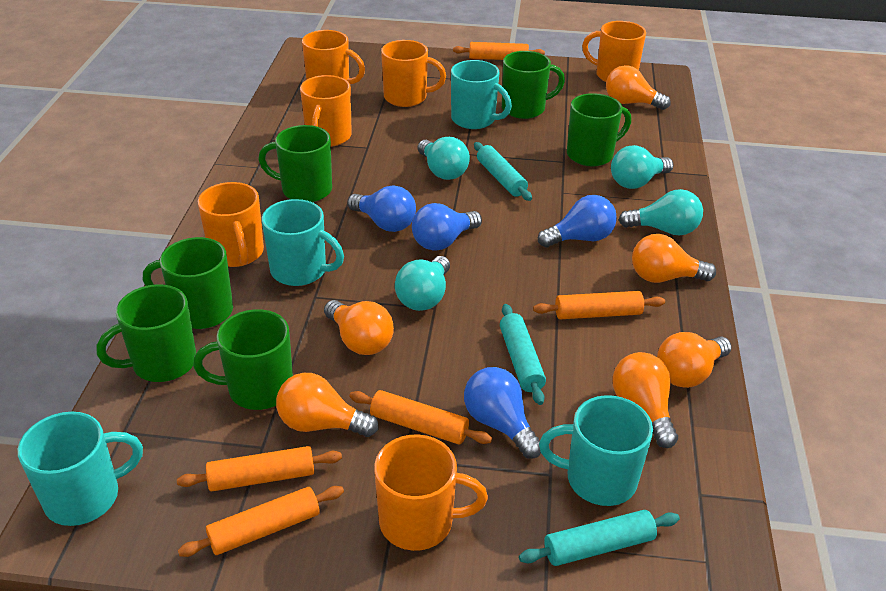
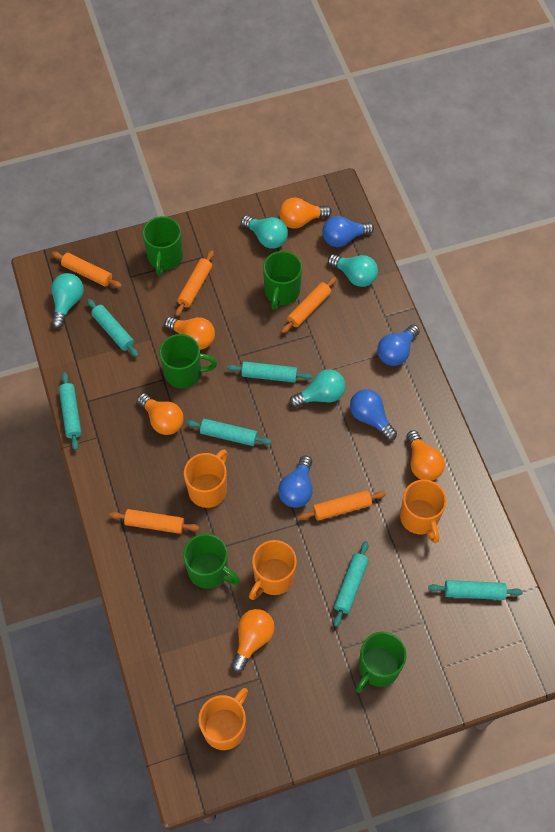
green mug: 6 -> 5
orange light bulb: 6 -> 5
orange mug: 6 -> 4
turquoise mug: 4 -> 0
turquoise rolling pin: 3 -> 6

